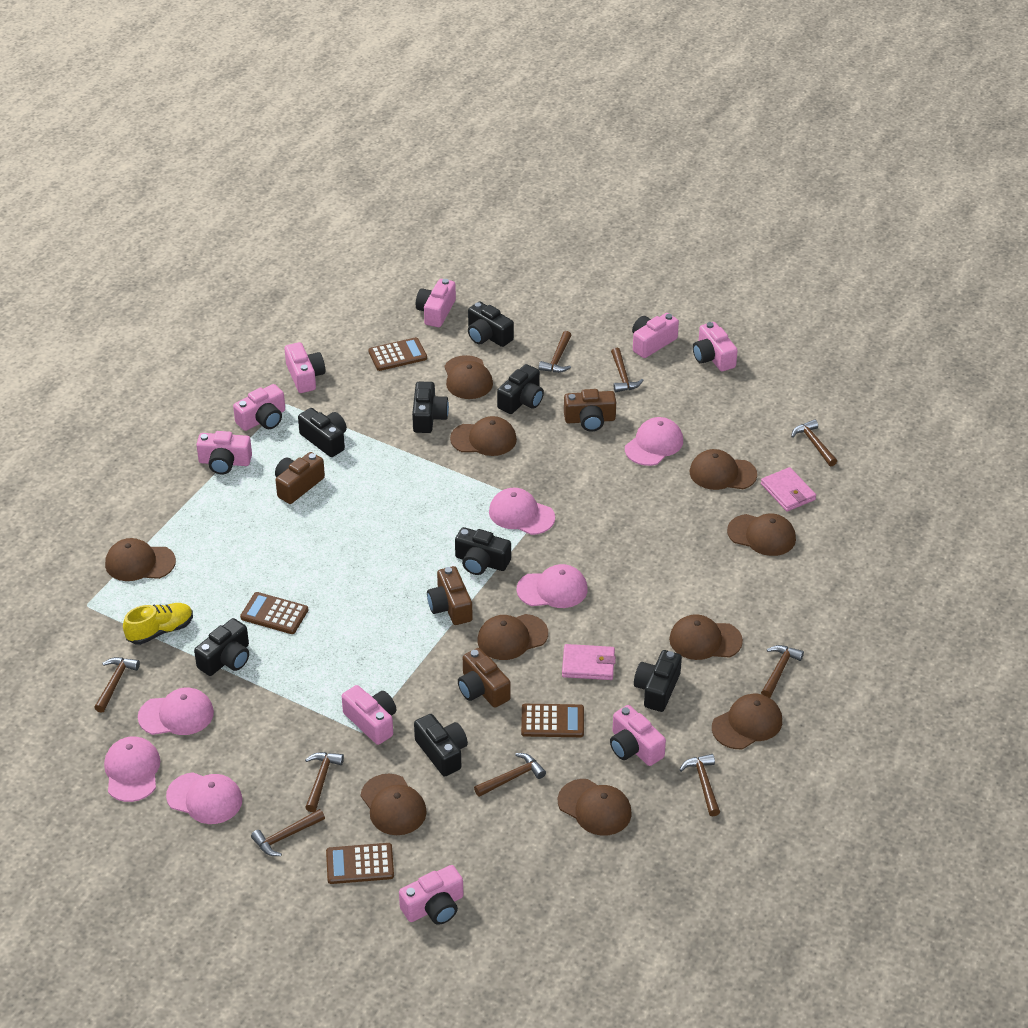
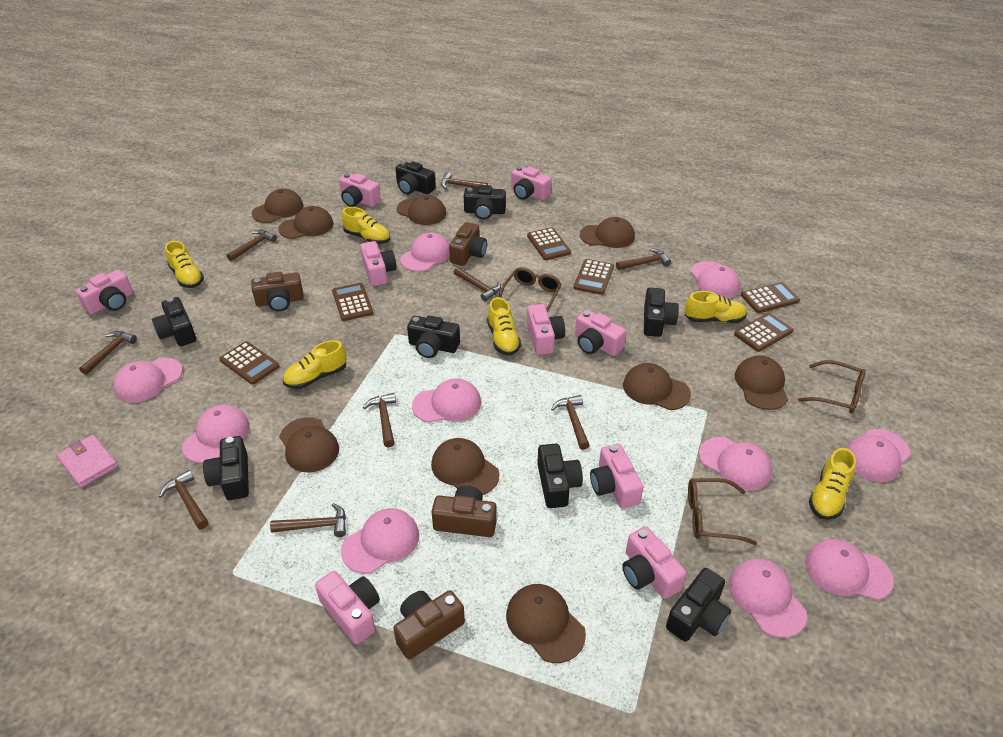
brown calculator: 4 -> 6
brown cap: 10 -> 9
brown glasses: 0 -> 3
pink cap: 6 -> 10
pink wallet: 2 -> 1
yellow shoe: 1 -> 6

